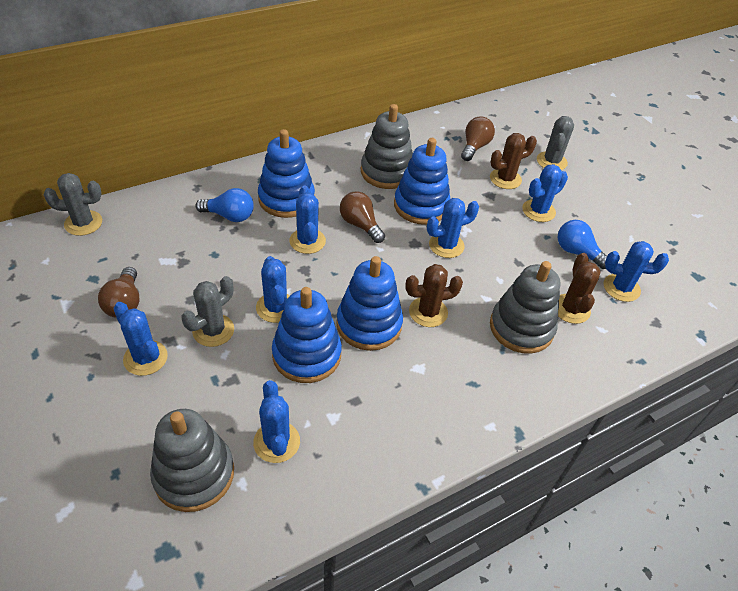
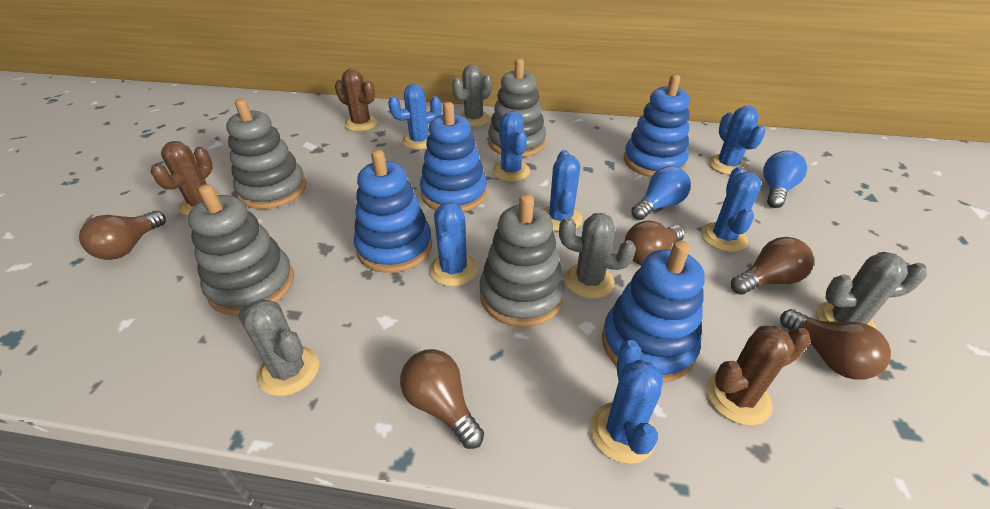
brown light bulb: 3 -> 5
grey cactus: 3 -> 4
grey stacking toy: 3 -> 4

